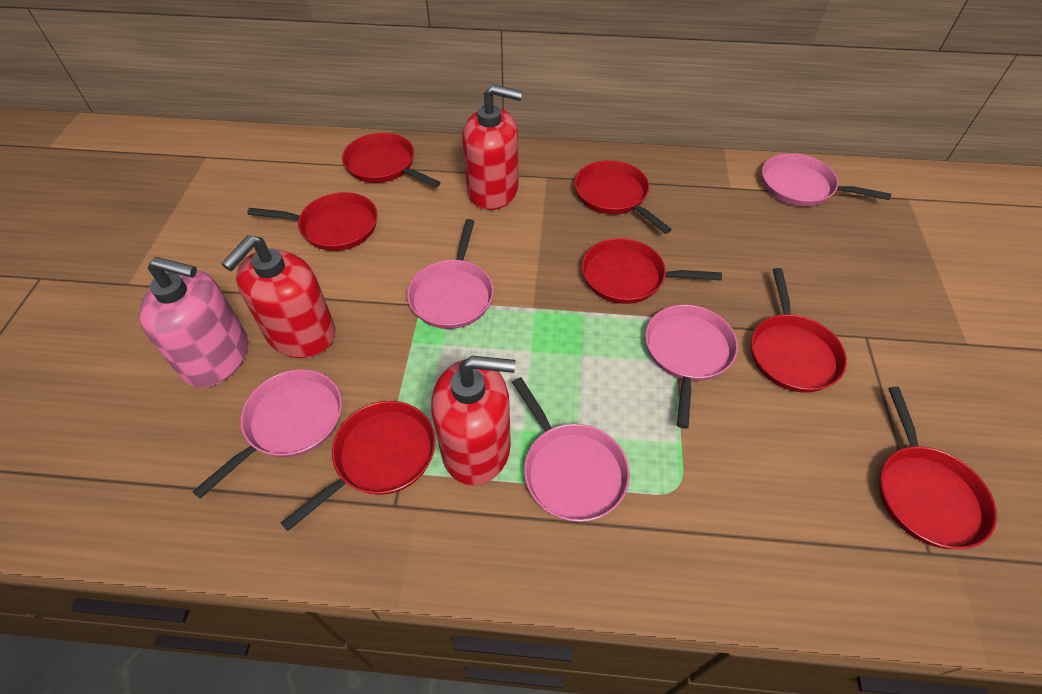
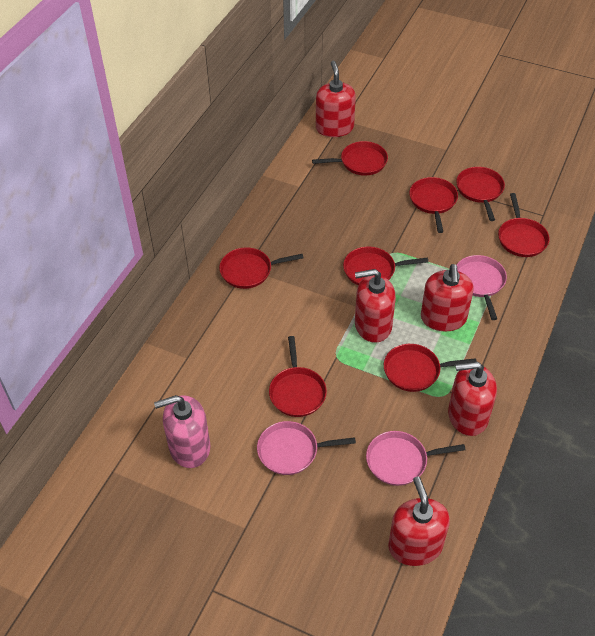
pink pan: 5 -> 3
red pan: 7 -> 8
red soap dispenser: 3 -> 5

